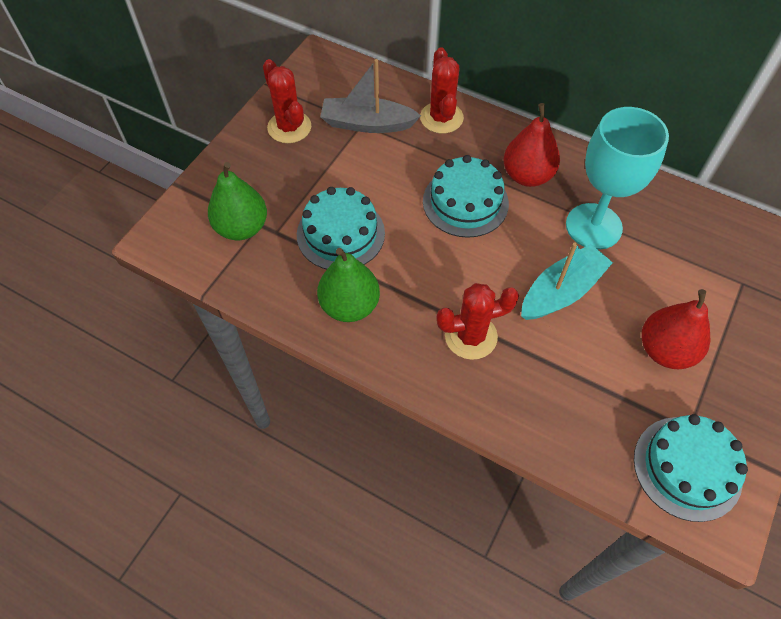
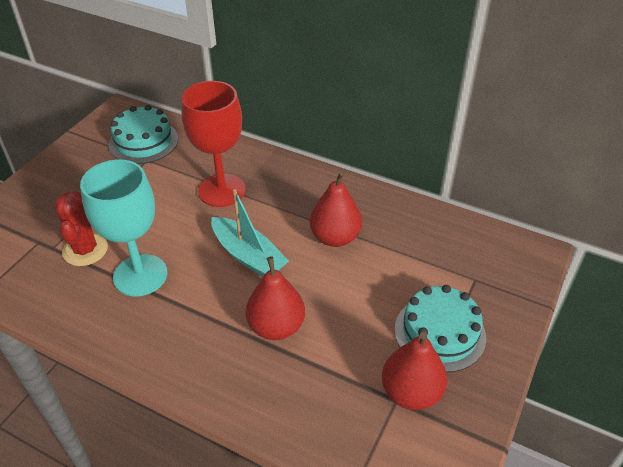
green pear: 2 -> 0
grey boat: 1 -> 0
red cactus: 3 -> 1
red goblet: 0 -> 1
red pear: 2 -> 3
turquoise cake: 3 -> 2

